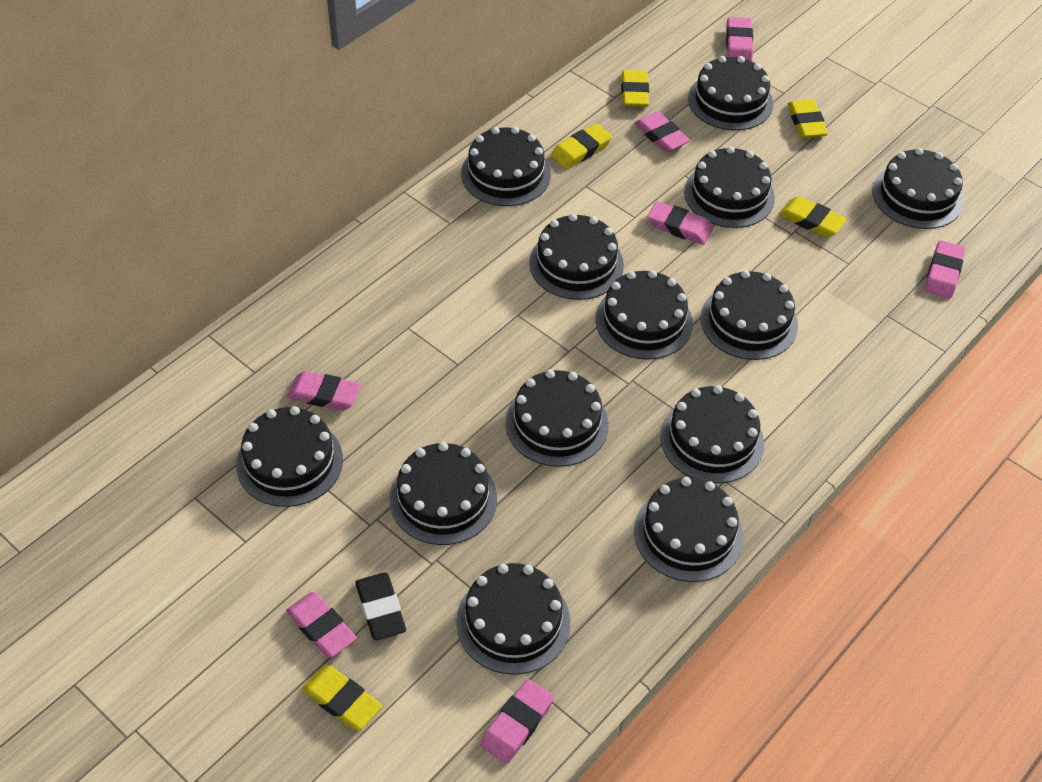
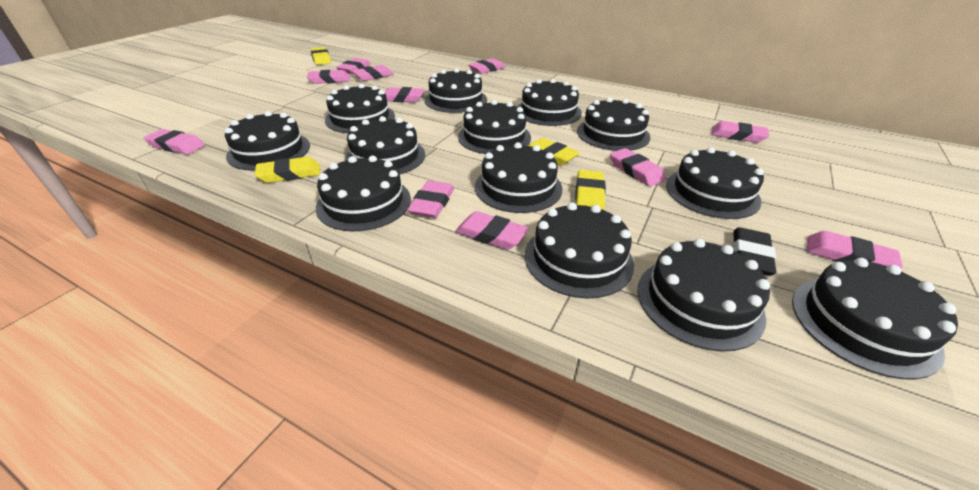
pink eraser: 7 -> 11
yellow eraser: 5 -> 4

